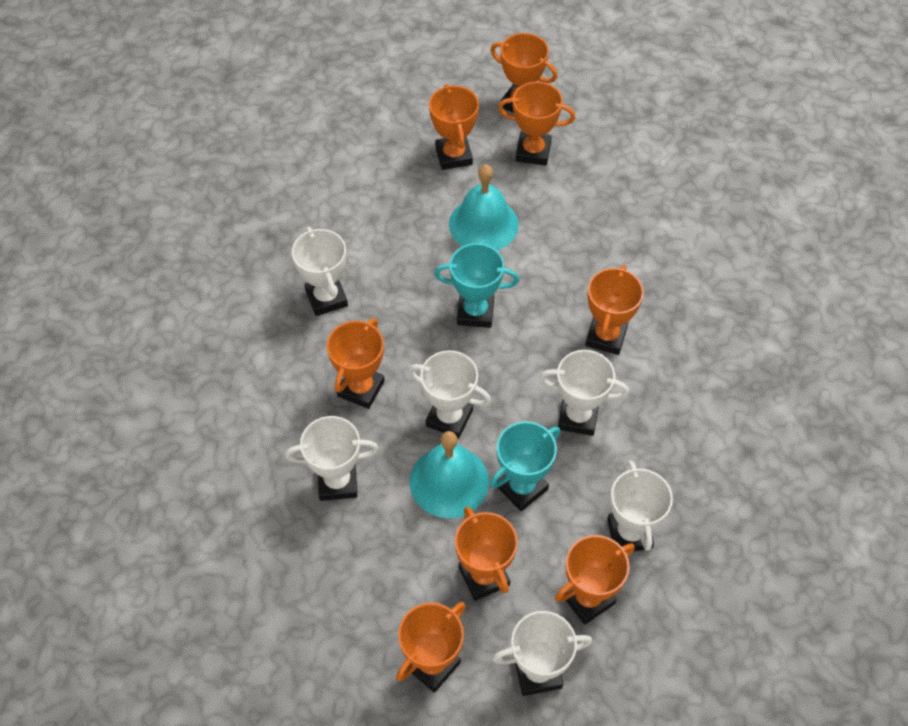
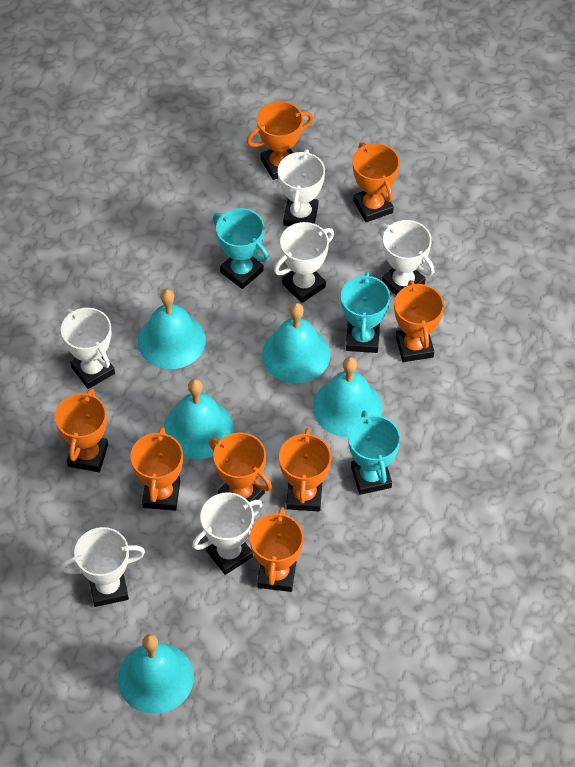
turquoise bell: 2 -> 5
turquoise trophy: 2 -> 3

